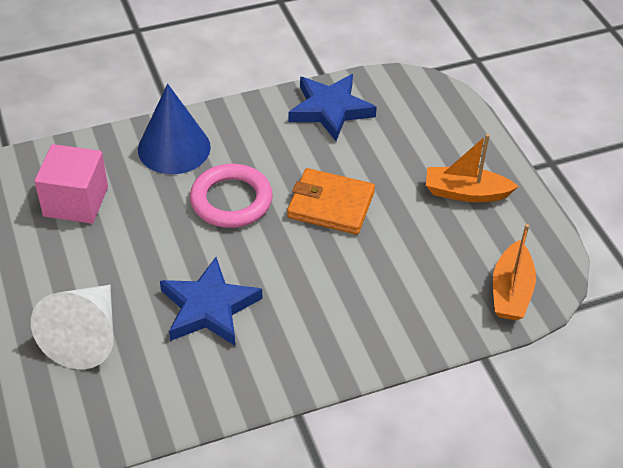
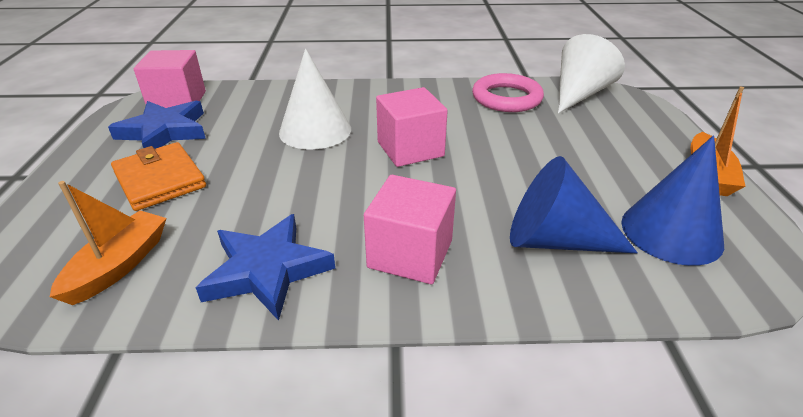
blue cone: 1 -> 2
pink cube: 1 -> 3
white cone: 1 -> 2

